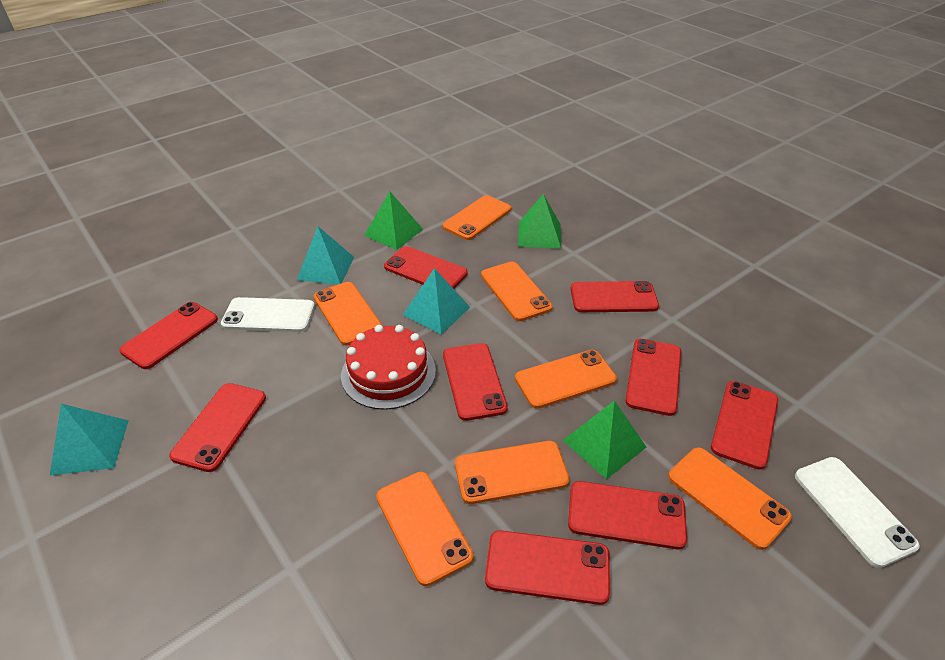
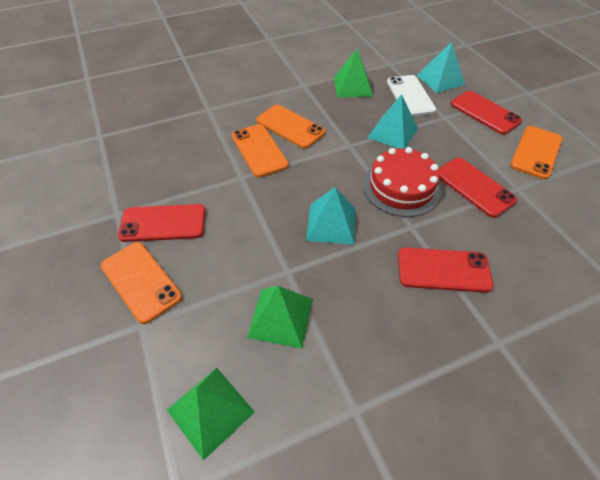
orange phone: 7 -> 4
red phone: 9 -> 4
white phone: 2 -> 1

